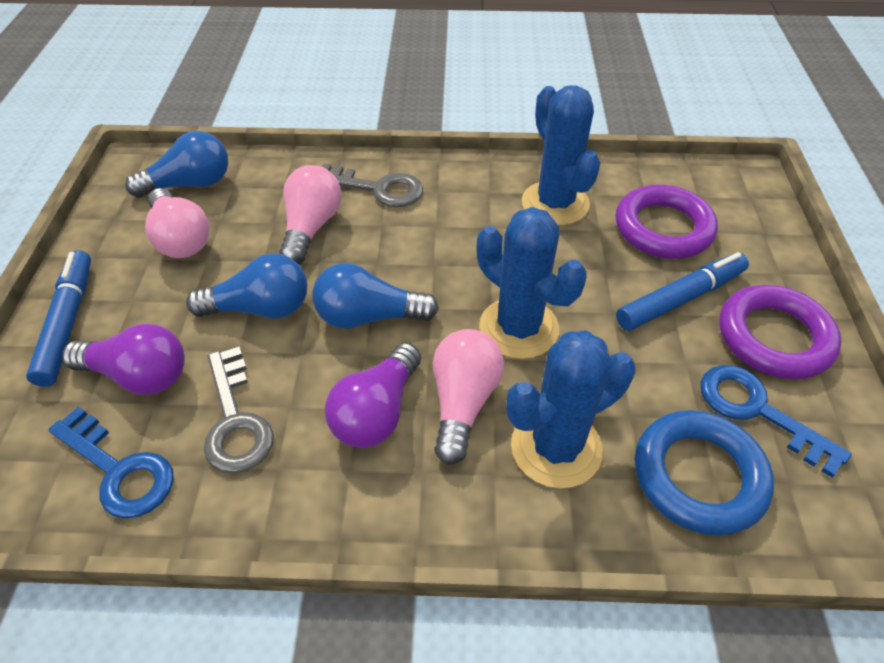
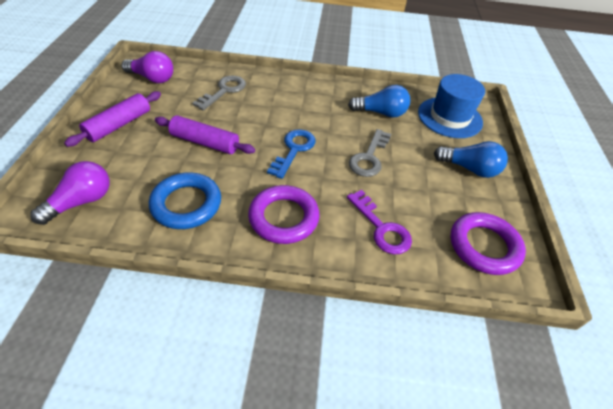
blue cactus: 3 -> 0
blue hat: 0 -> 1
blue key: 2 -> 1
blue light bulb: 3 -> 2
blue marker: 2 -> 0
pink light bulb: 3 -> 0
purple key: 0 -> 1
purple rolling pin: 0 -> 2

